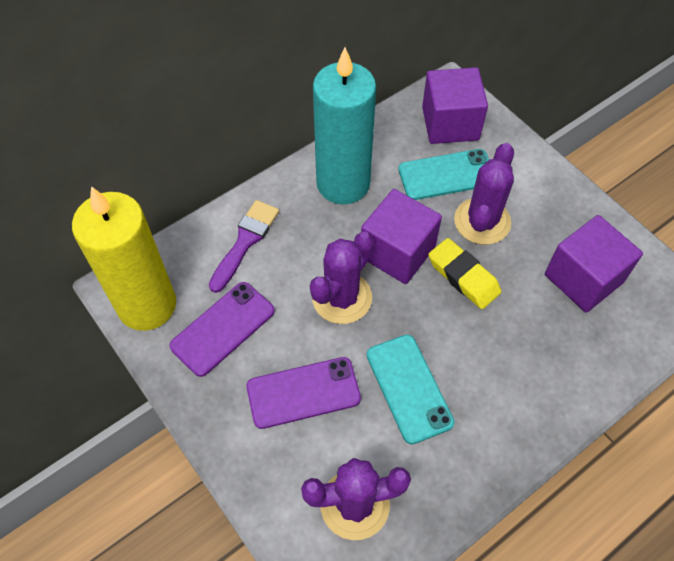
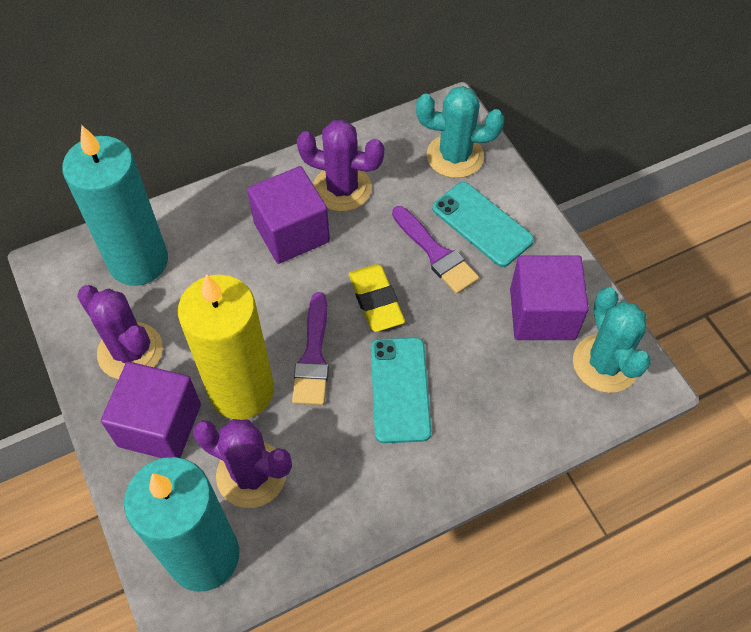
purple brush: 1 -> 2
purple phone: 2 -> 0
turquoise cactus: 0 -> 2
turquoise candle: 1 -> 2

